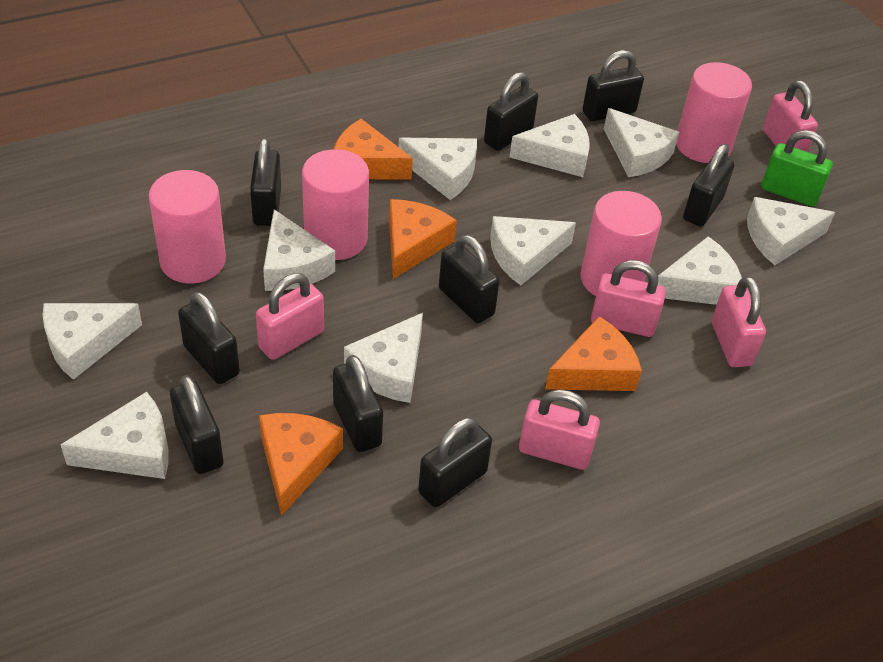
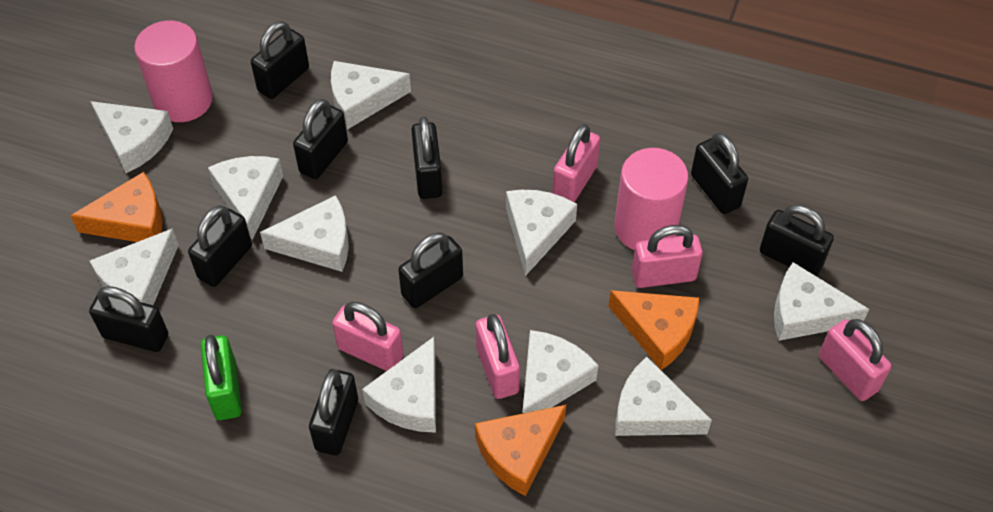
orange cheese: 4 -> 3
pink cylinder: 4 -> 2

